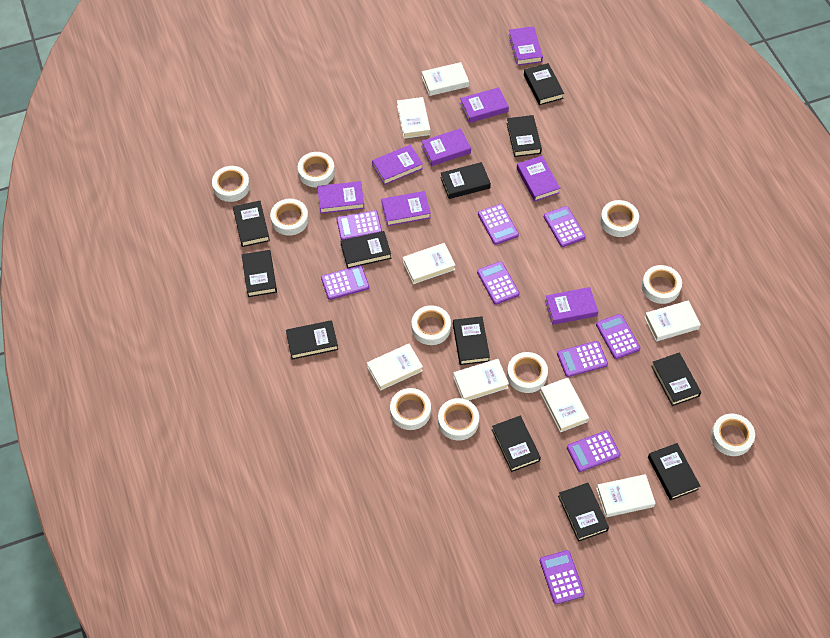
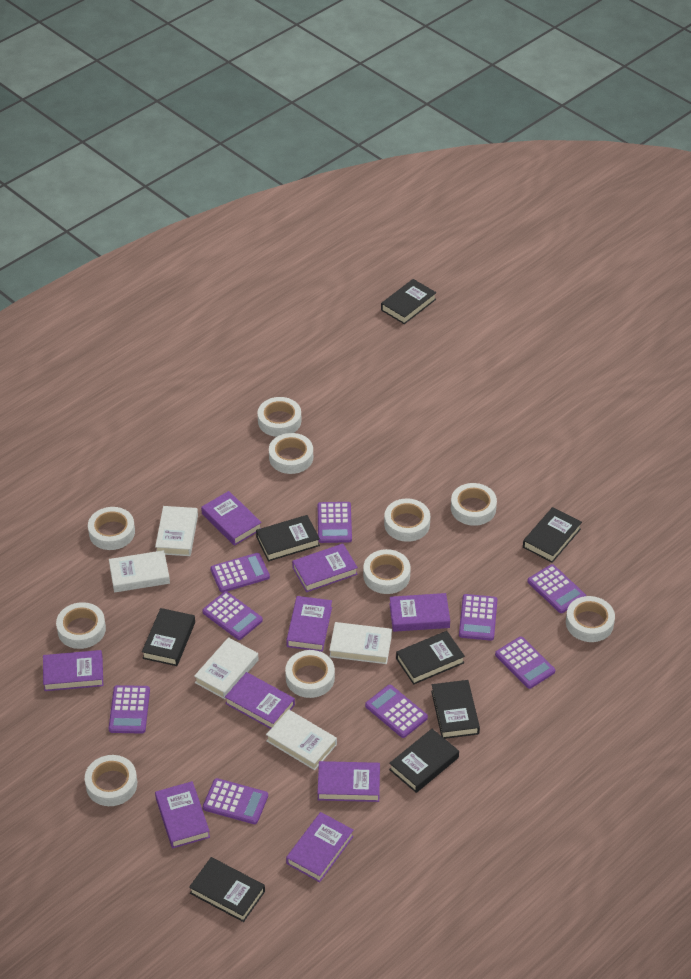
black book: 12 -> 8
purple book: 8 -> 9
white book: 8 -> 5

